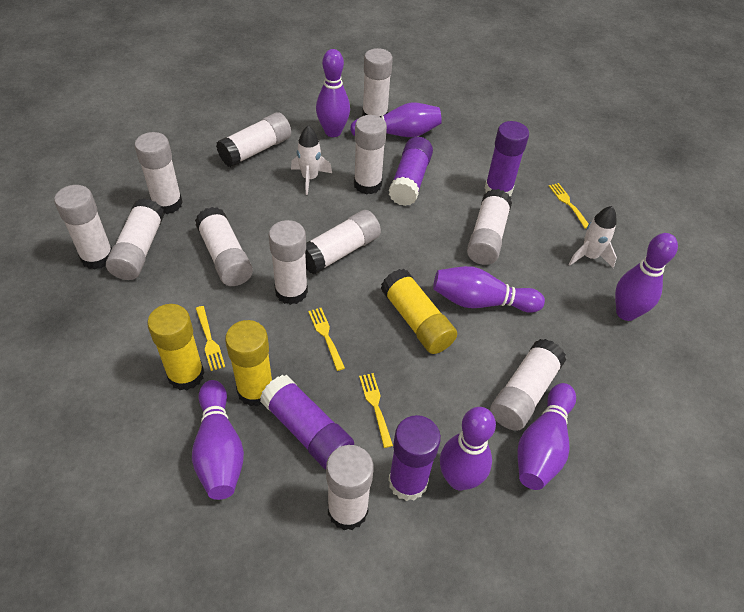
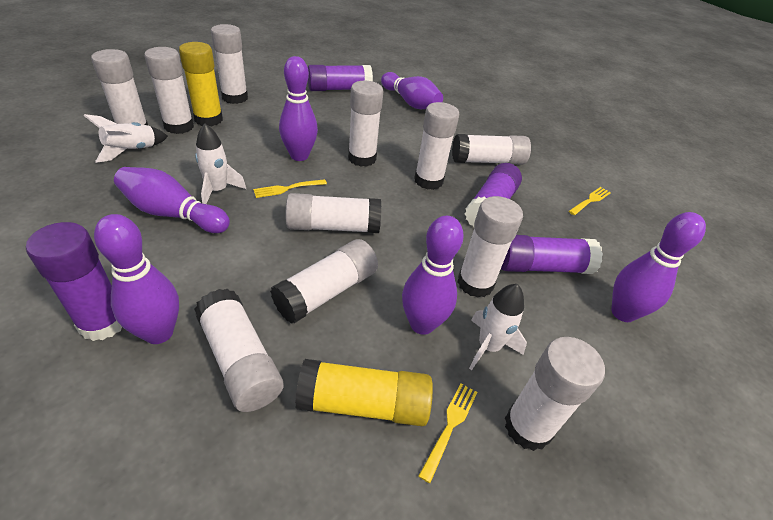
purple bowling pin: 7 -> 6
white glue stick: 12 -> 11
white rocket: 2 -> 3
yellow fork: 4 -> 3
yellow glue stick: 3 -> 2

